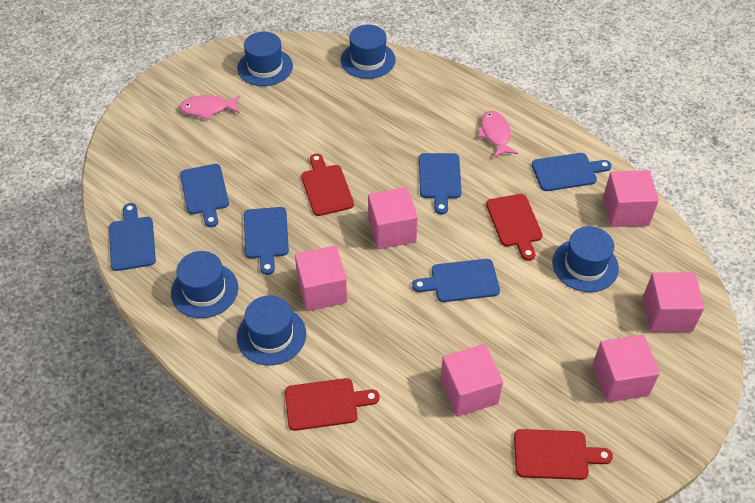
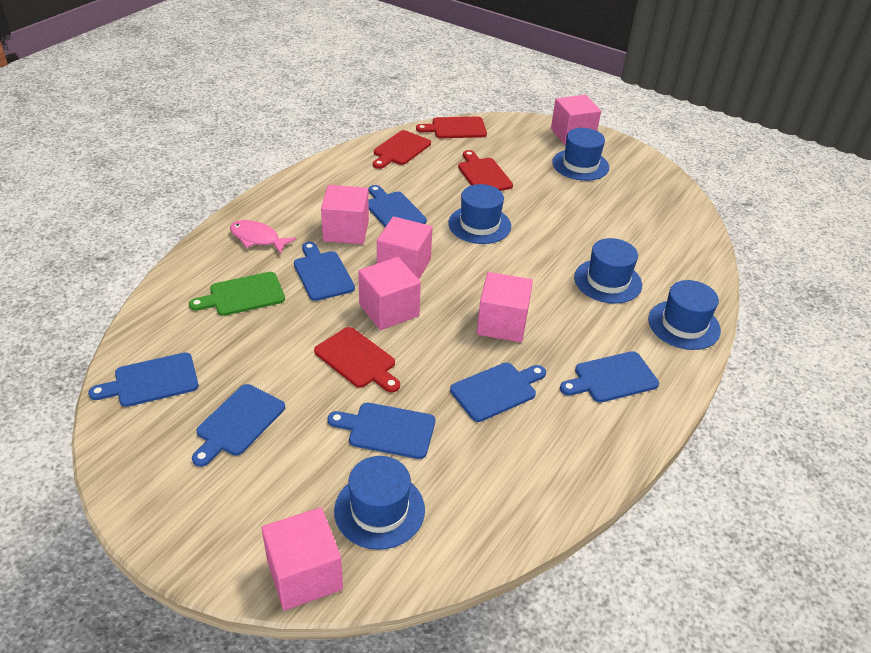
blue cutting board: 6 -> 7
green cutting board: 0 -> 1
pink fish: 2 -> 1

